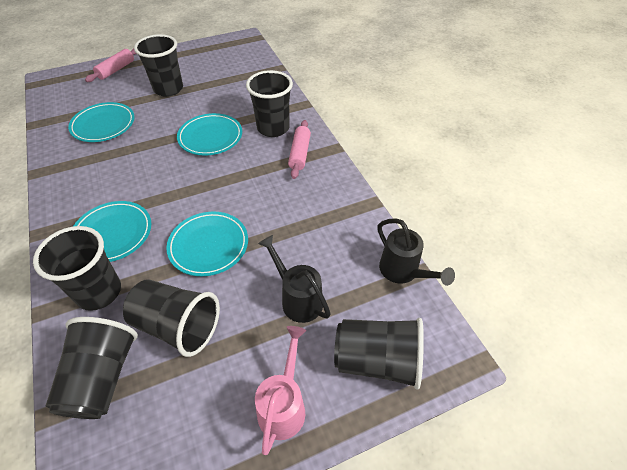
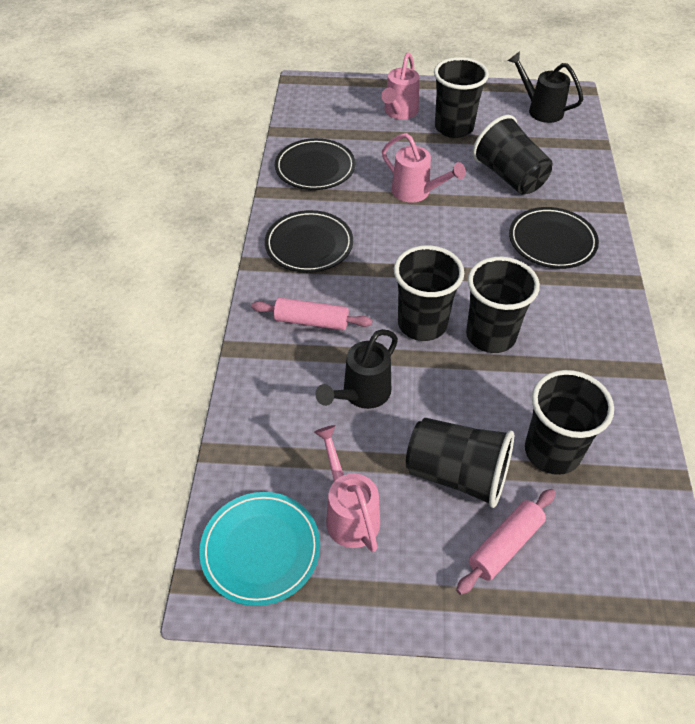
black plate: 0 -> 3
pink watering can: 1 -> 3
turquoise plate: 4 -> 1

